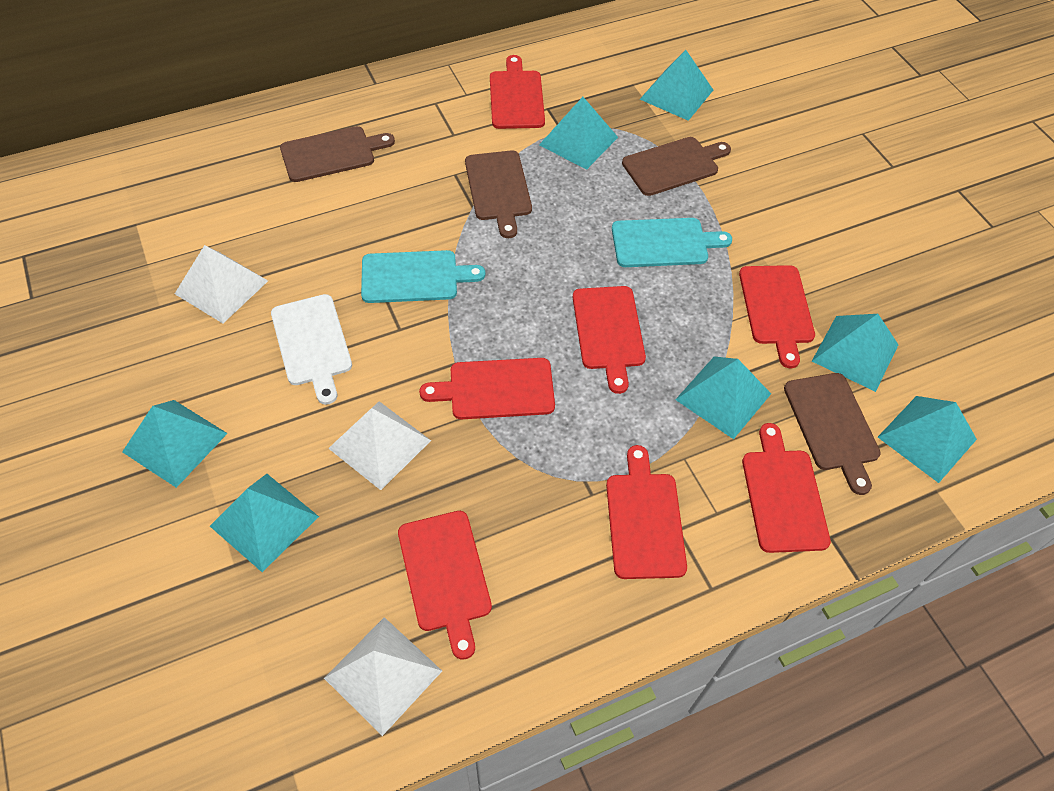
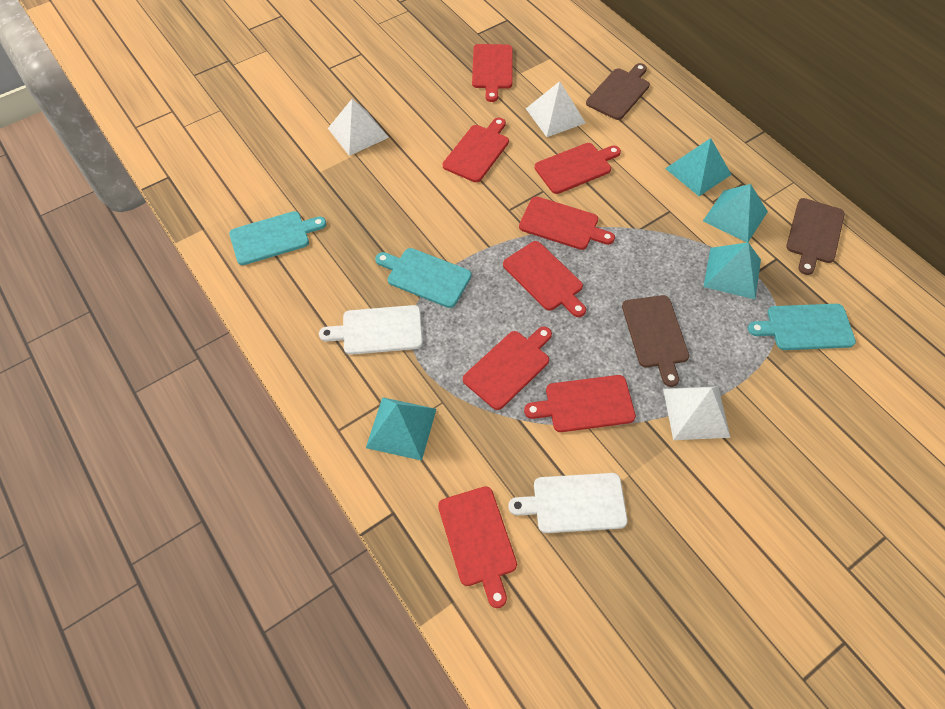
brown cutting board: 4 -> 3
red cutting board: 7 -> 8
turquoise cutting board: 2 -> 3
turquoise pyramid: 7 -> 4
white cutting board: 1 -> 2

